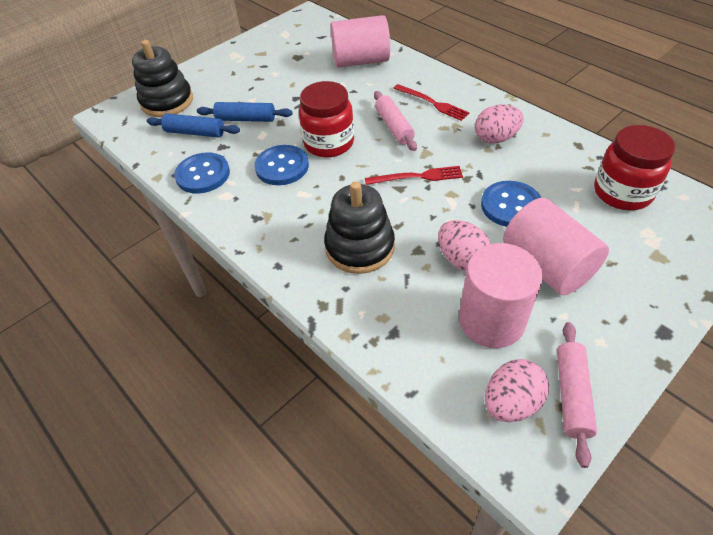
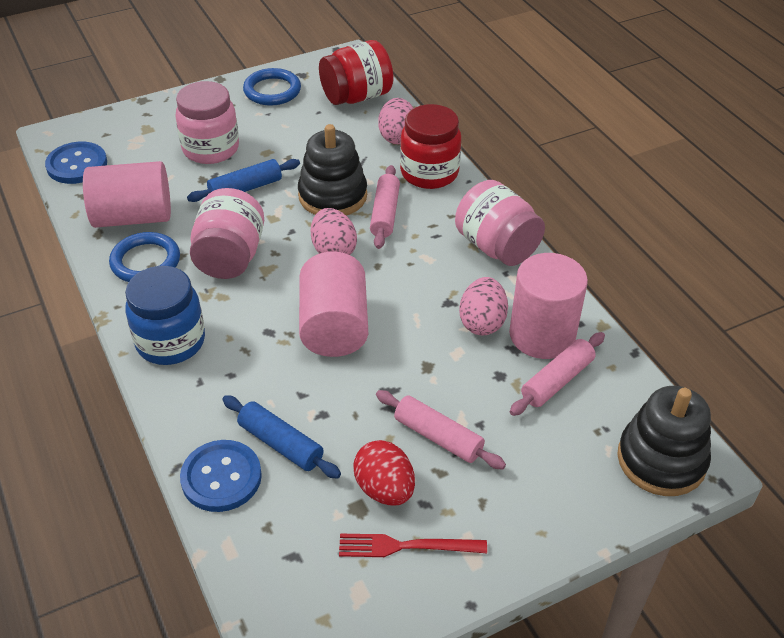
blue button: 3 -> 2
blue jar: 0 -> 1
blue ring: 0 -> 2
pink jar: 0 -> 3
pink rolling pin: 2 -> 3
red egg: 0 -> 1
red fork: 2 -> 1

